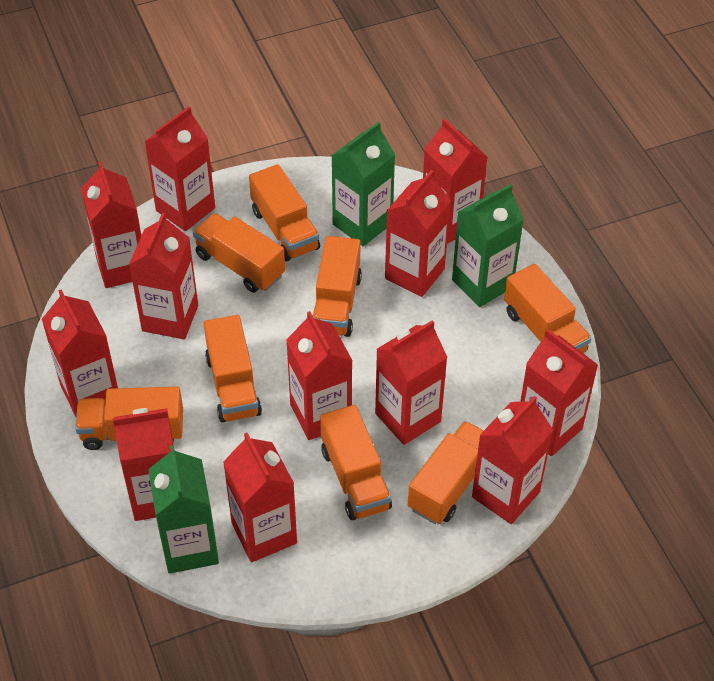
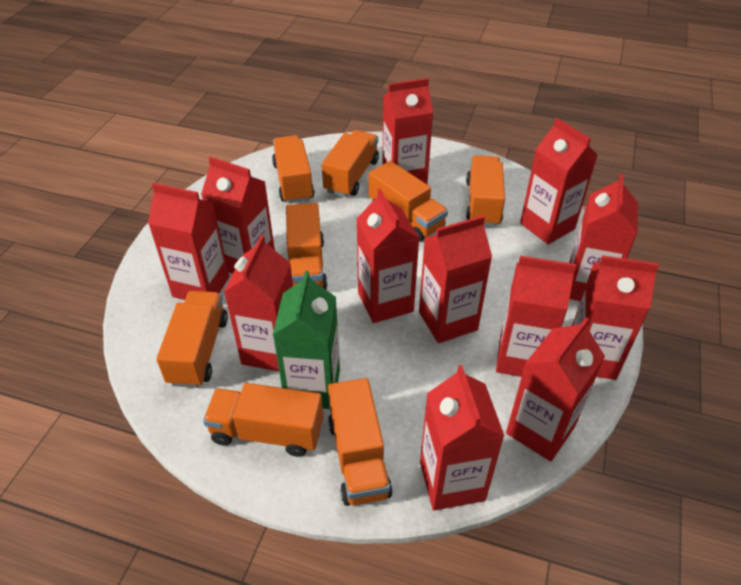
green carton: 3 -> 1

